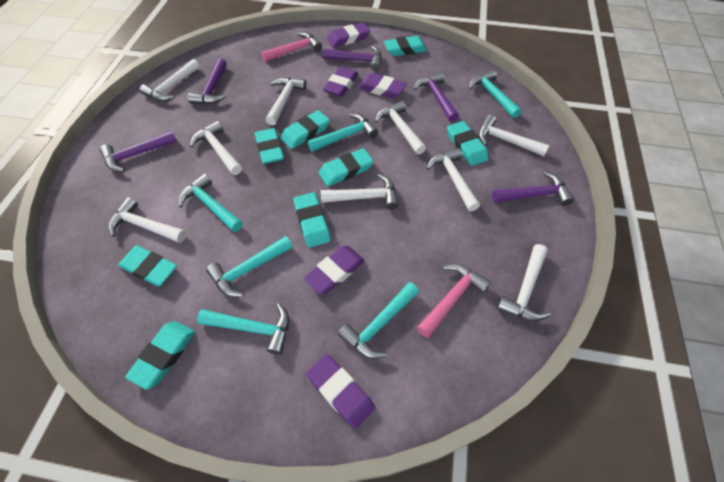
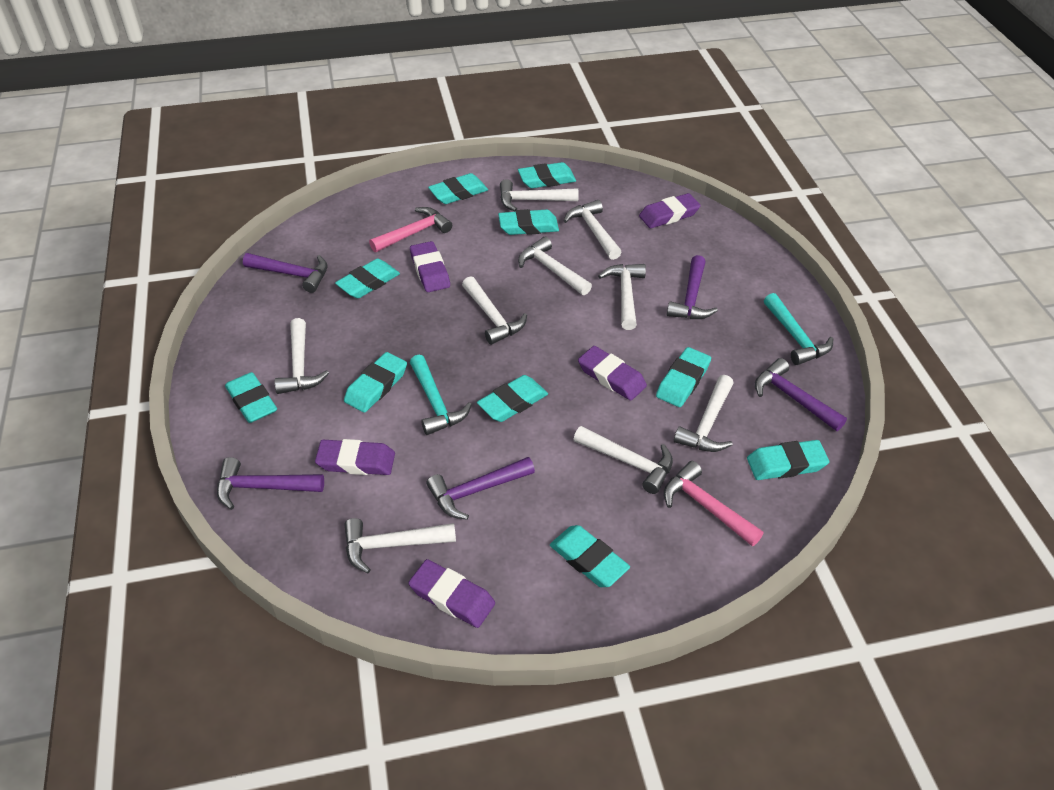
turquoise eraser: 8 -> 10
turquoise hammer: 6 -> 2

